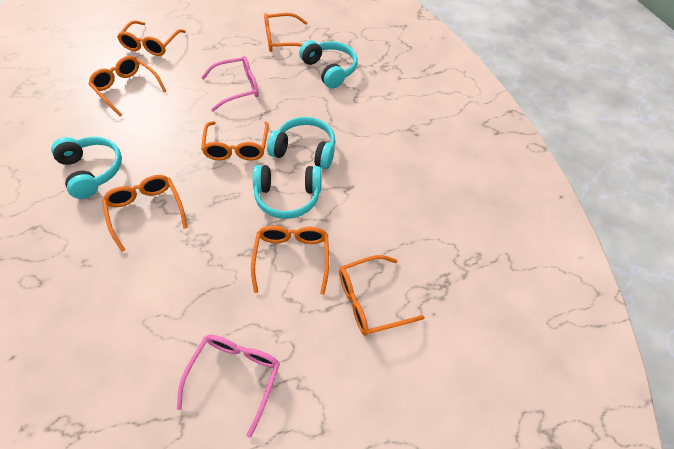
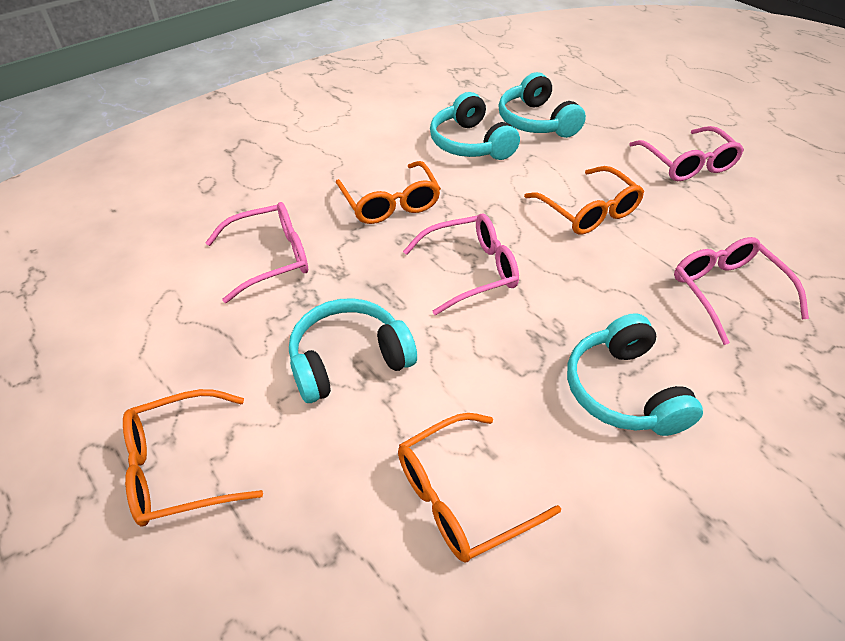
orange glasses: 7 -> 4
pink glasses: 2 -> 4

